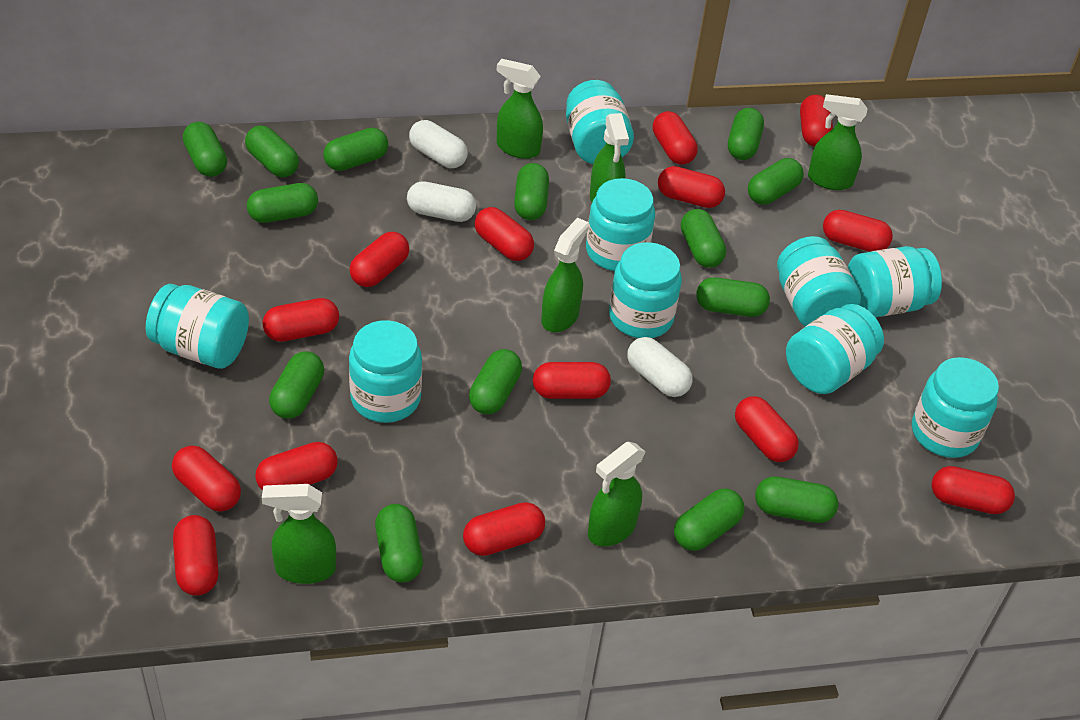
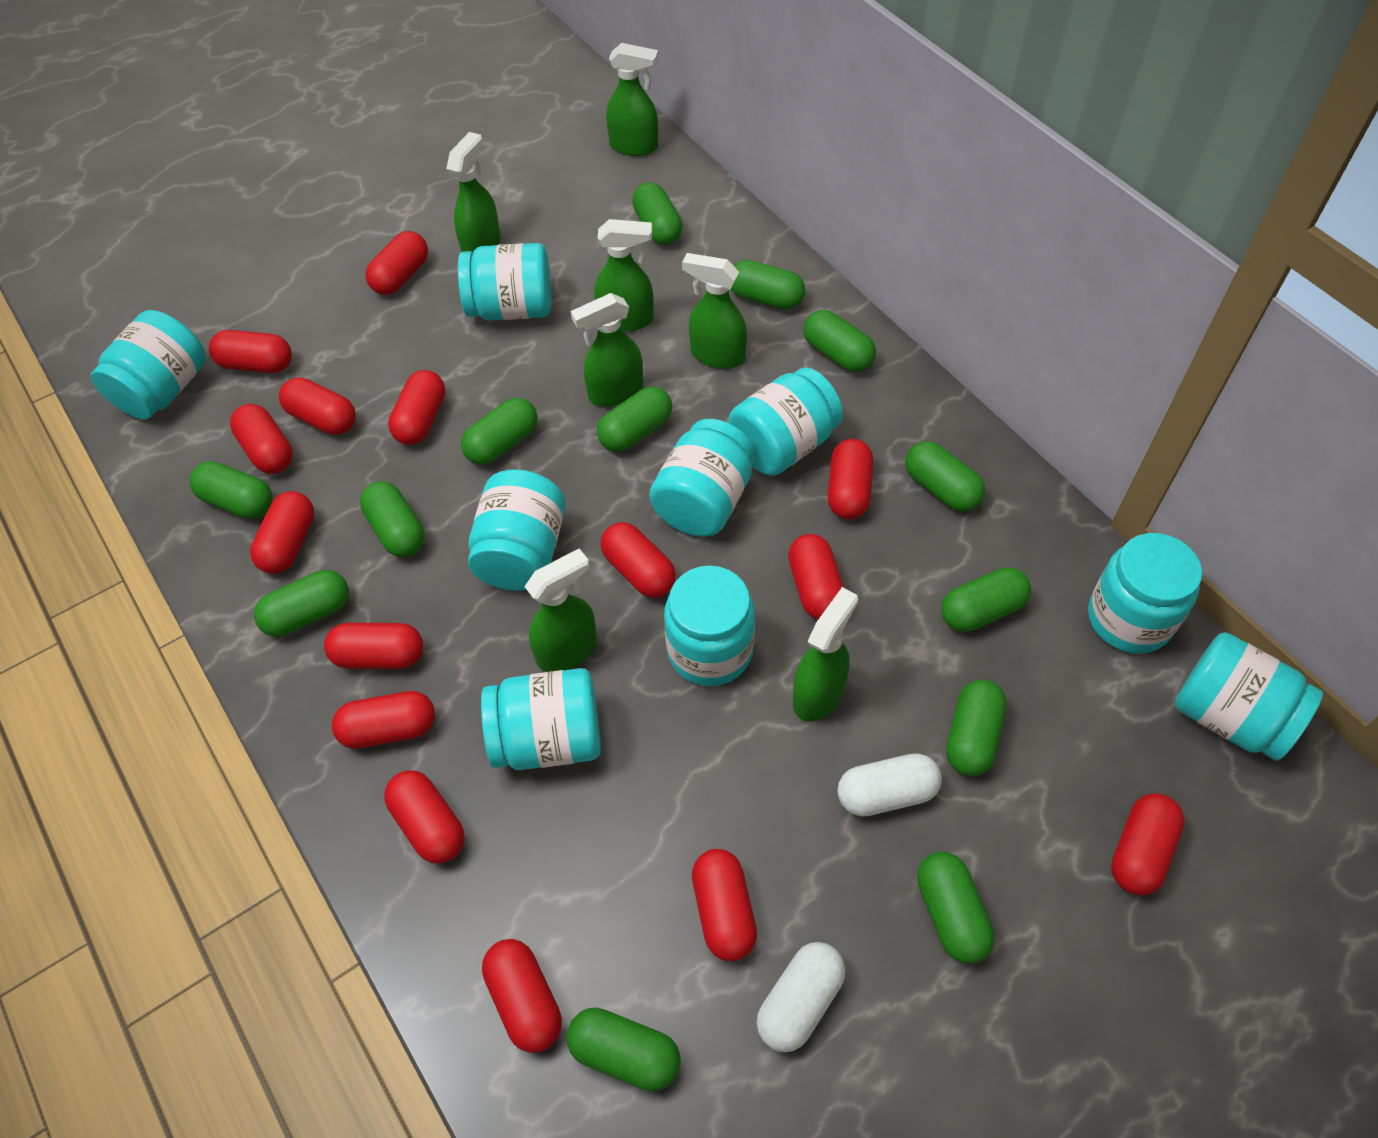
green capsule: 14 -> 13
green spray bottle: 6 -> 7
red capsule: 14 -> 15
white capsule: 3 -> 2

